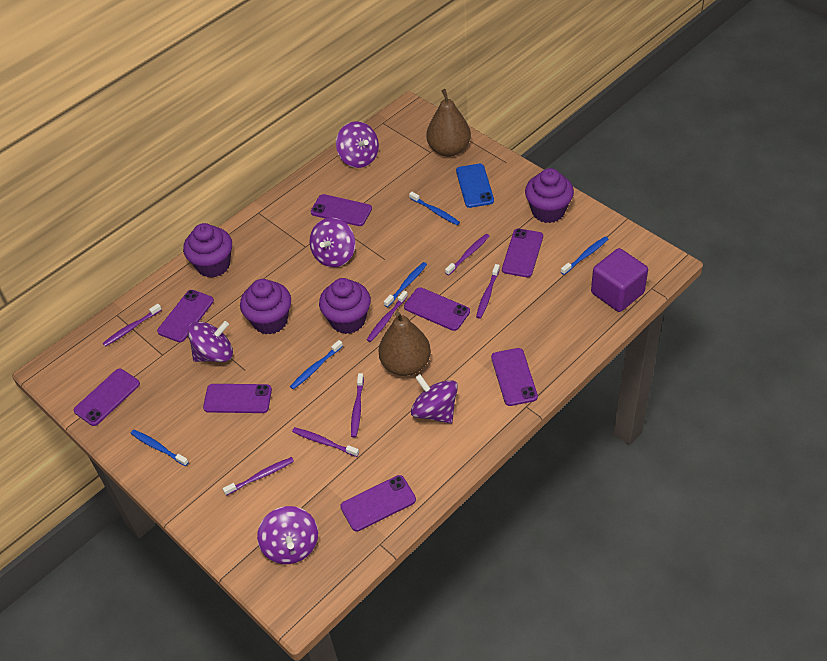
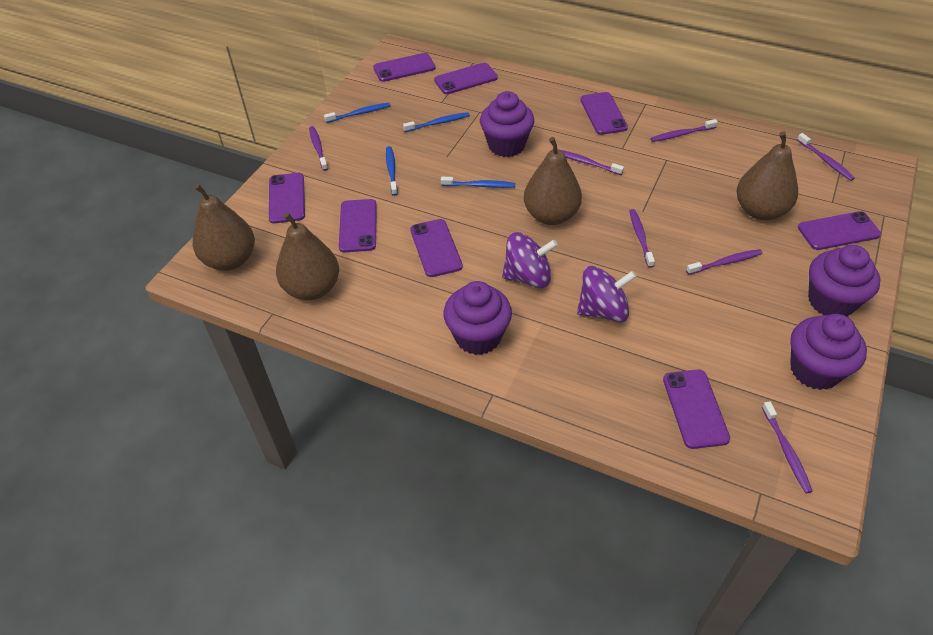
blue phone: 1 -> 0
blue toothbrush: 5 -> 4
brown pear: 2 -> 4
purple cube: 1 -> 0
purple spinning top: 5 -> 2

